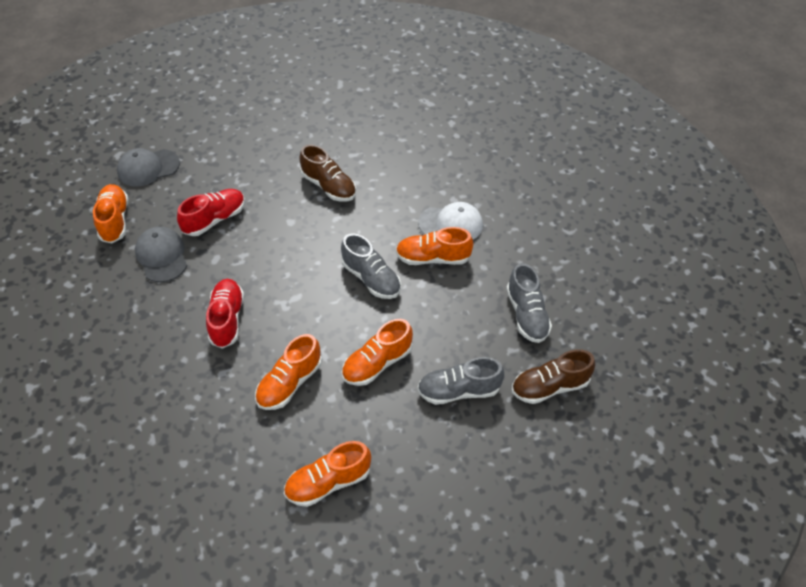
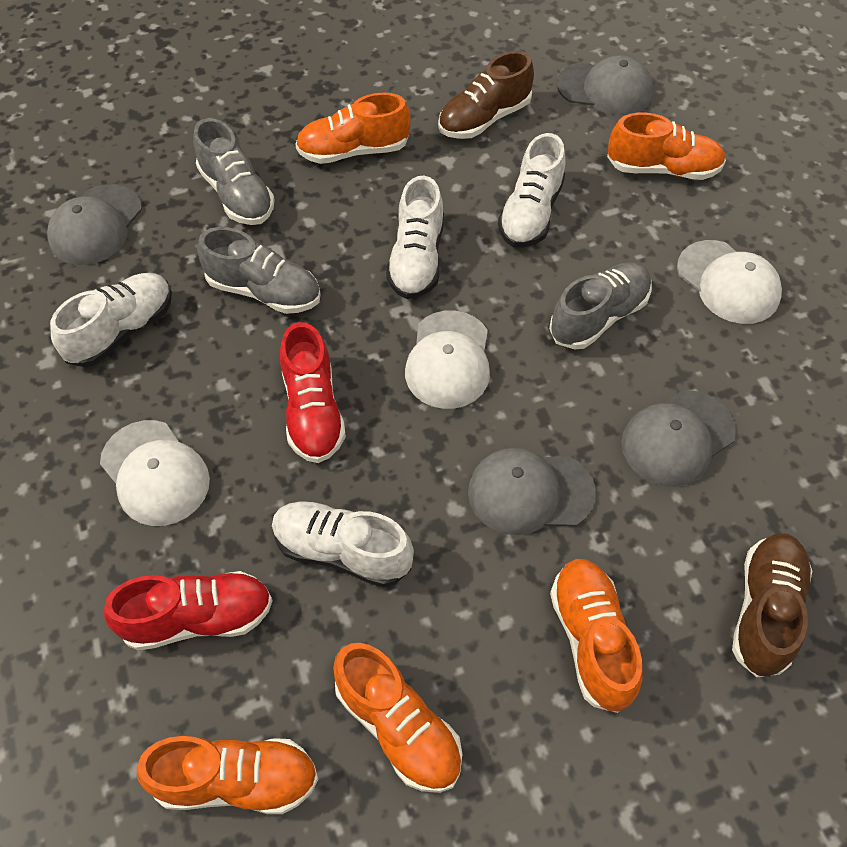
grey cap: 2 -> 4
white cap: 1 -> 3
white shoe: 0 -> 4

